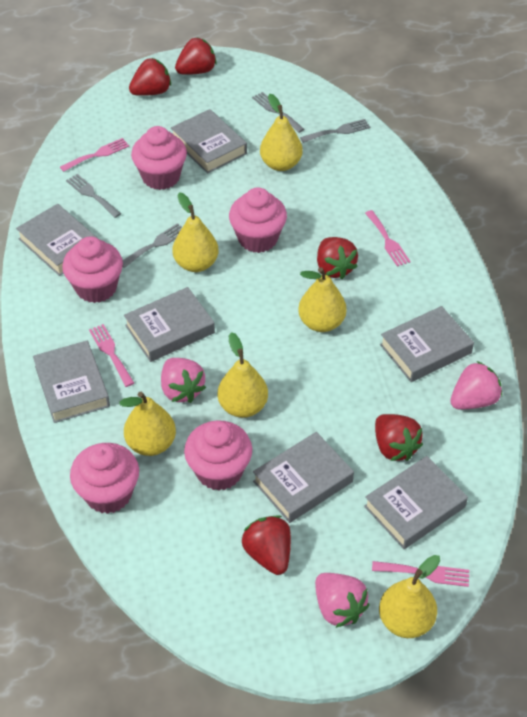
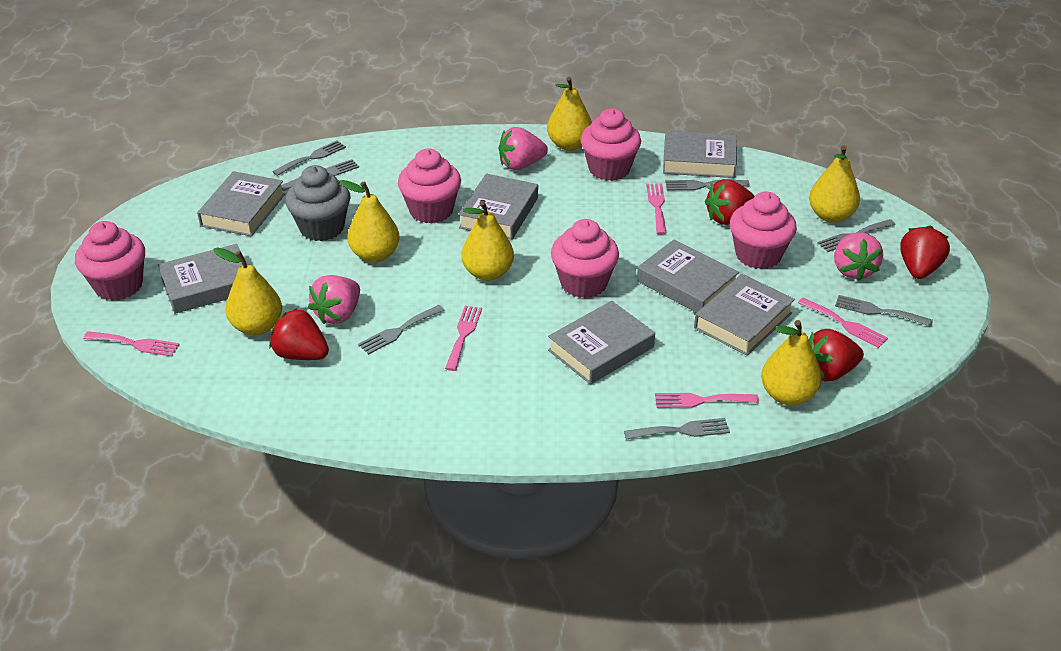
grey cupcake: 0 -> 1
grey fork: 4 -> 7
pink fork: 4 -> 5
red strawberry: 5 -> 4

